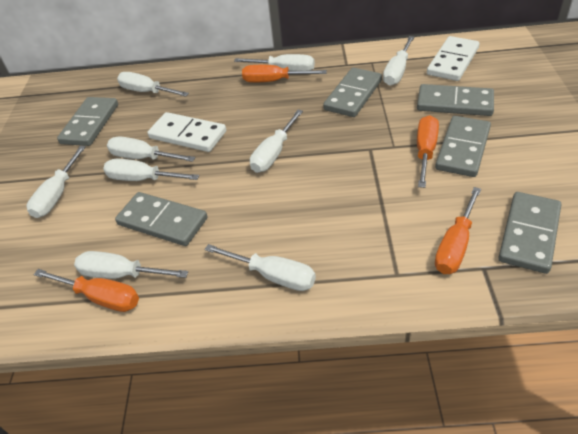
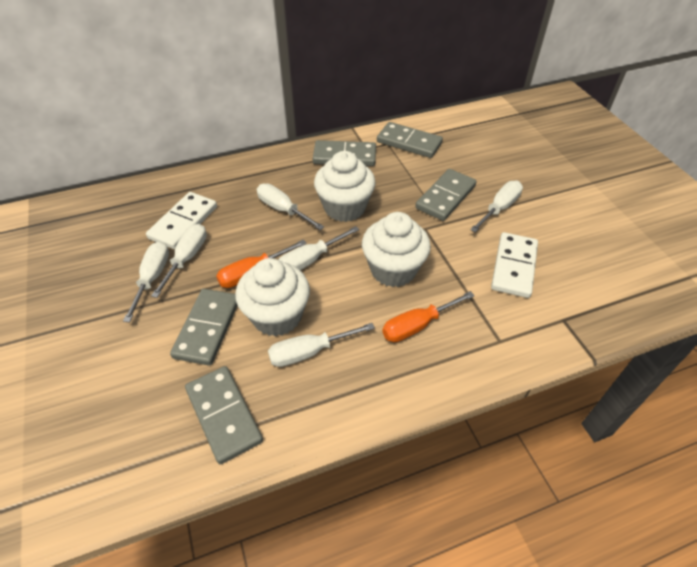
grey domino: 6 -> 5
orange screwdriver: 4 -> 2
white cupcake: 0 -> 3
white screwdriver: 9 -> 6

